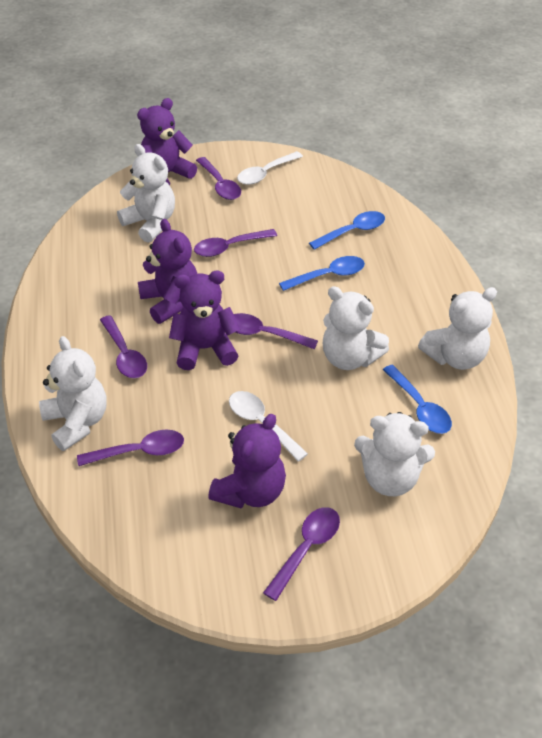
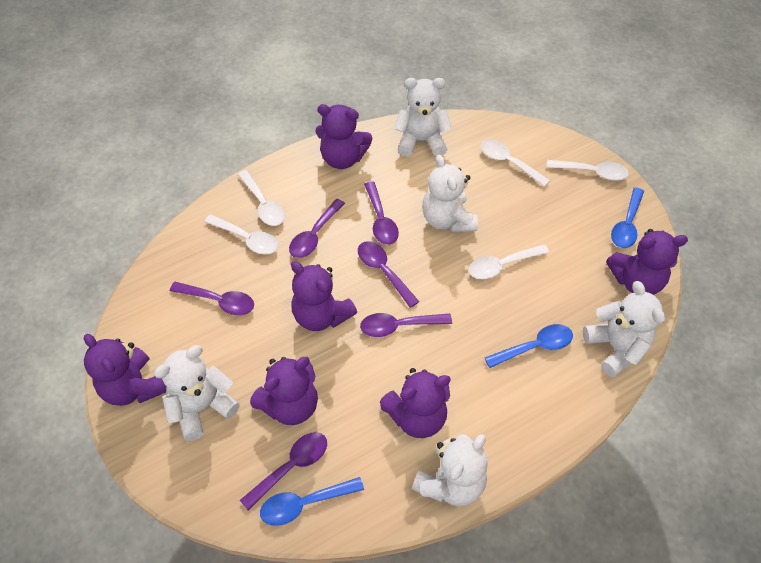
purple teddy bear: 4 -> 6
white spoon: 2 -> 5

